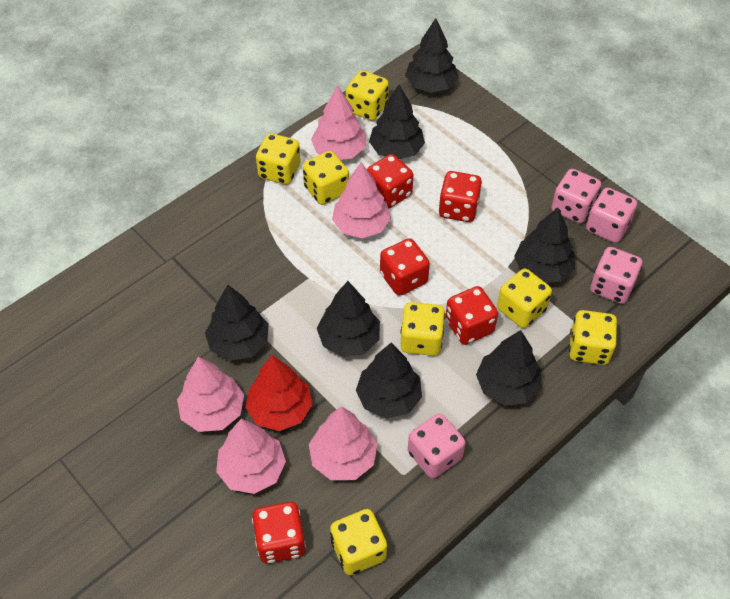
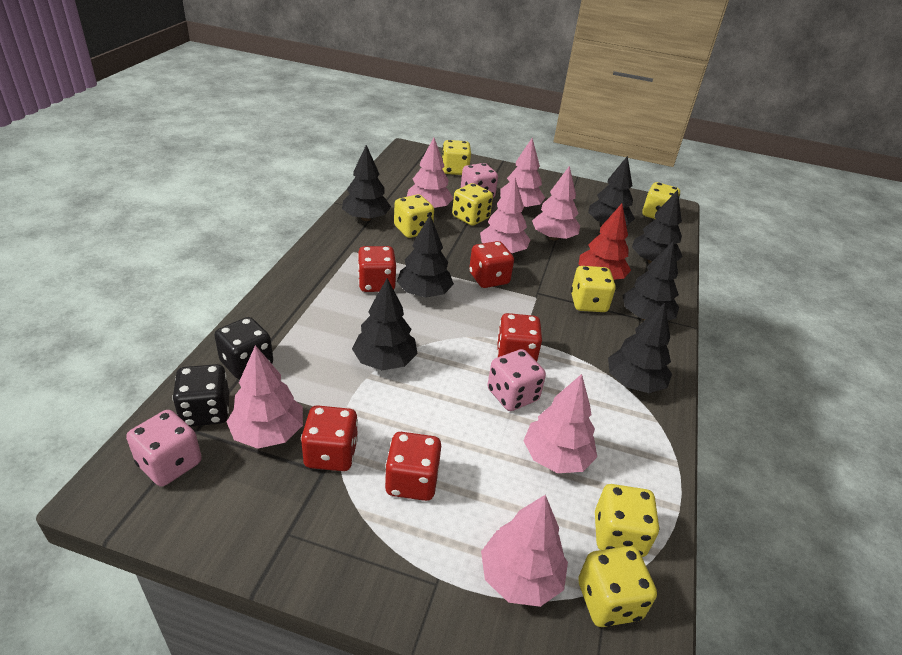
black dice: 0 -> 2
pink dice: 4 -> 3
pink tree: 5 -> 7

